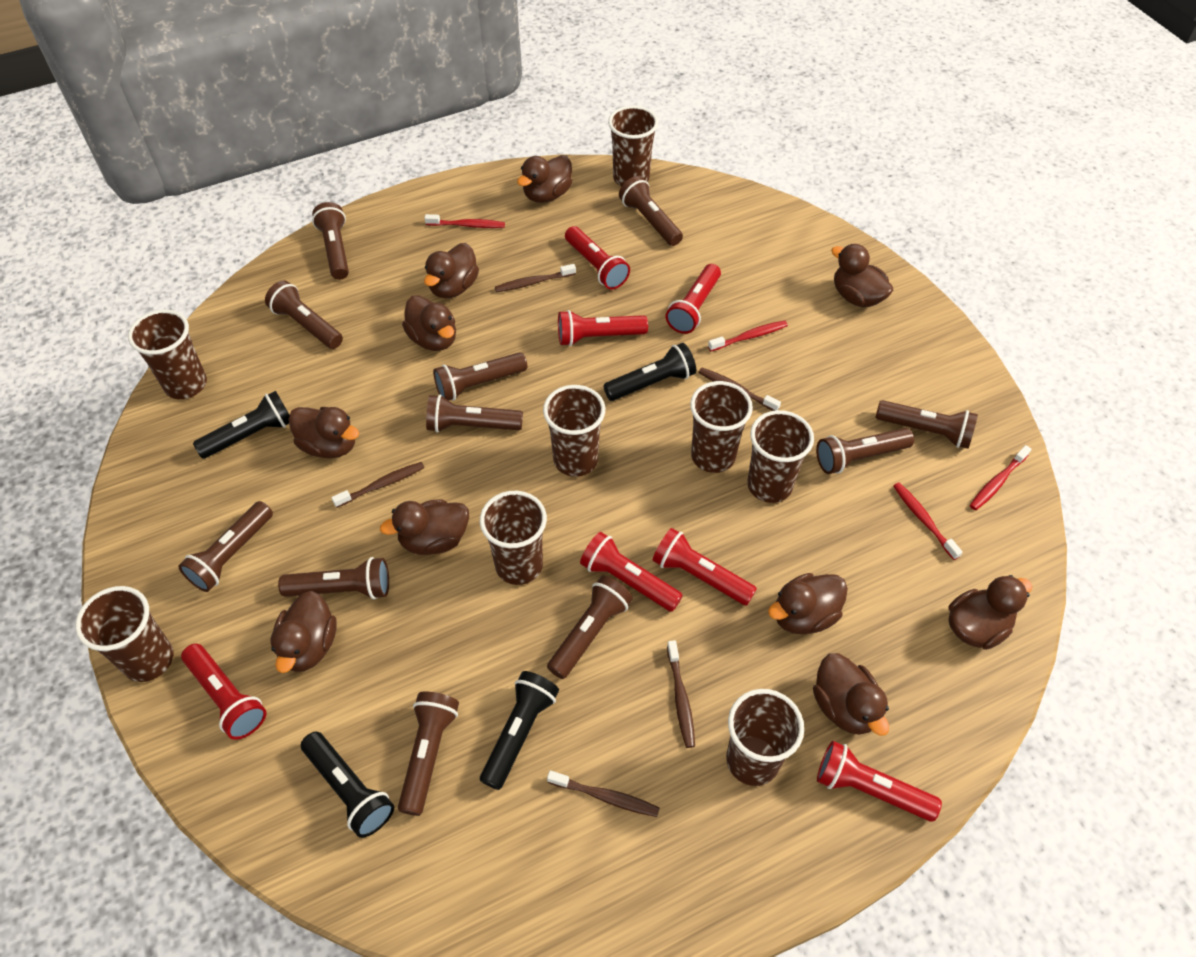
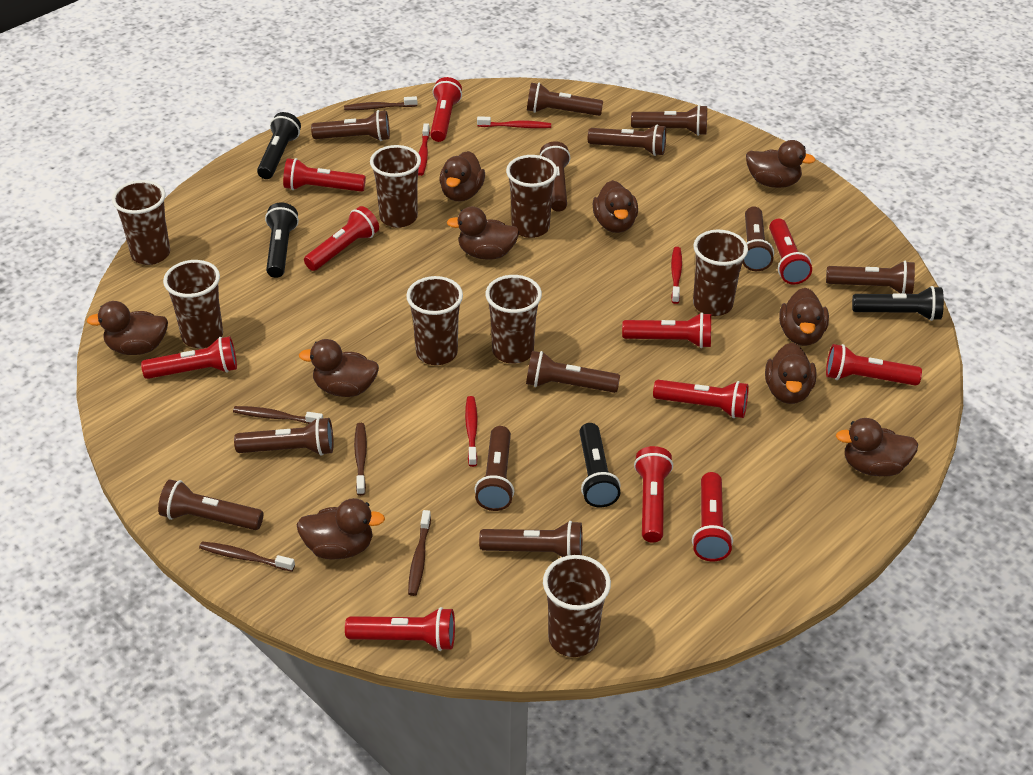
brown flashlight: 11 -> 12
red flashlight: 7 -> 11

